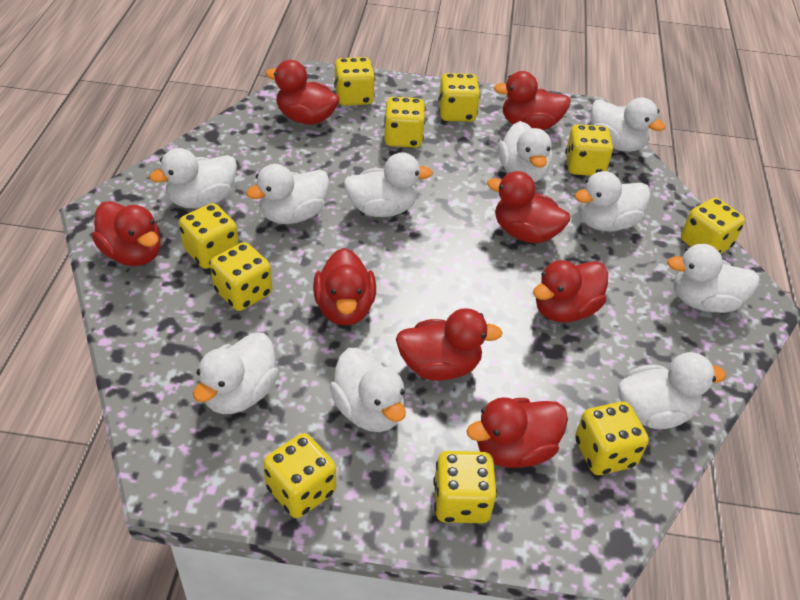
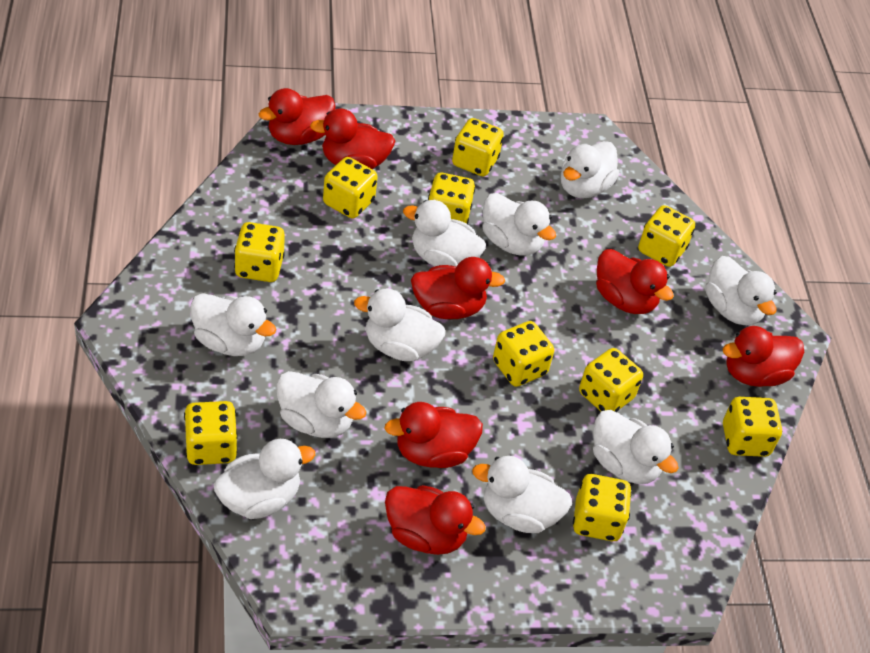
red duck: 8 -> 7

